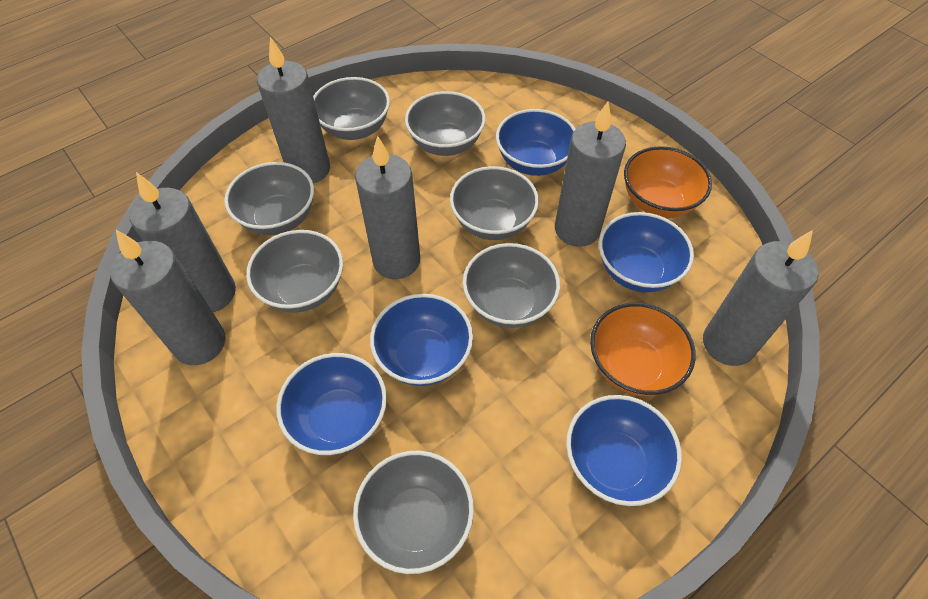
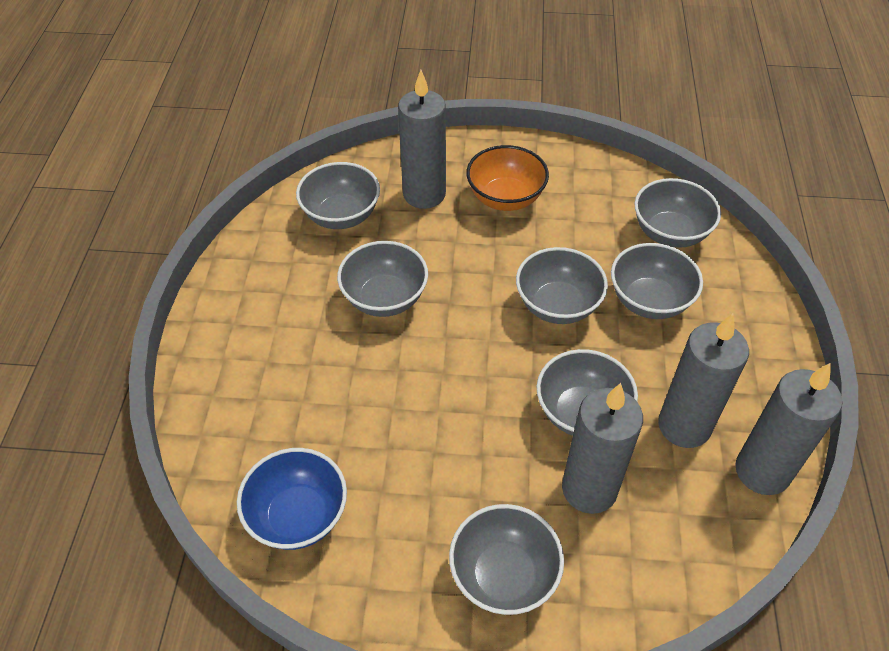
blue bowl: 5 -> 1
grey candle: 6 -> 4
orange bowl: 2 -> 1

